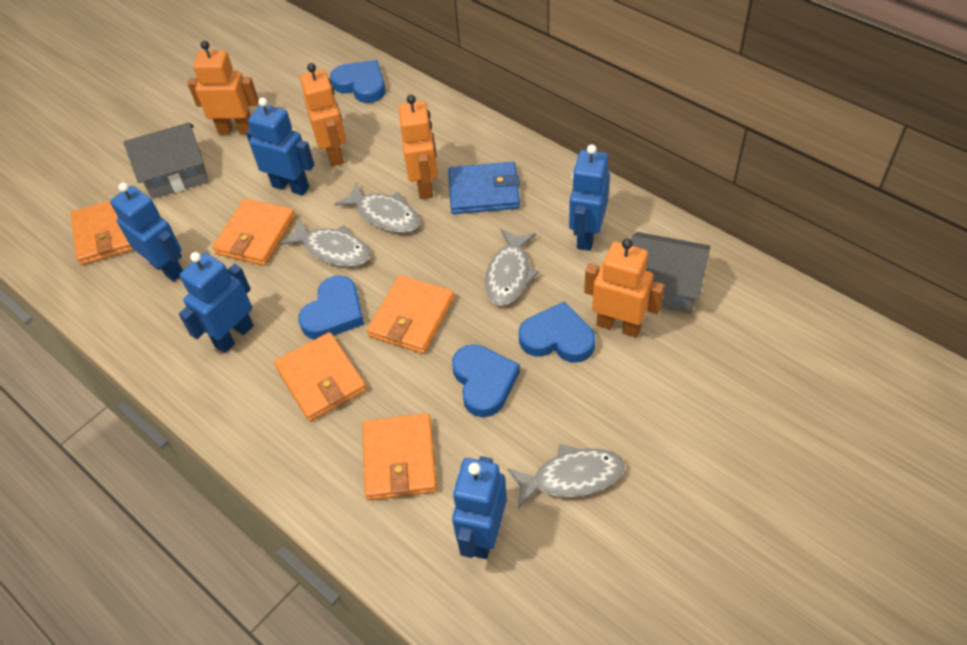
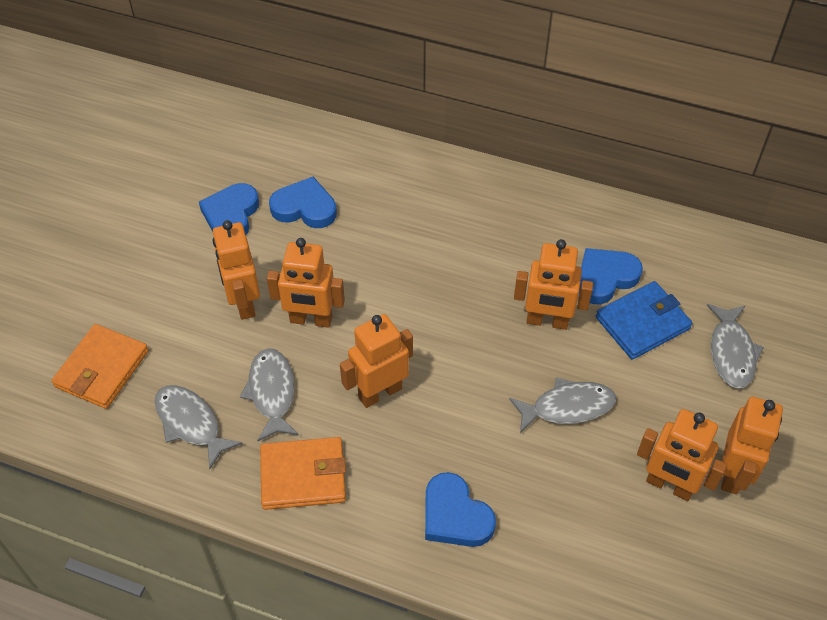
blue robot: 5 -> 0
grey house: 2 -> 0
orange robot: 4 -> 6
orange wallet: 5 -> 2

